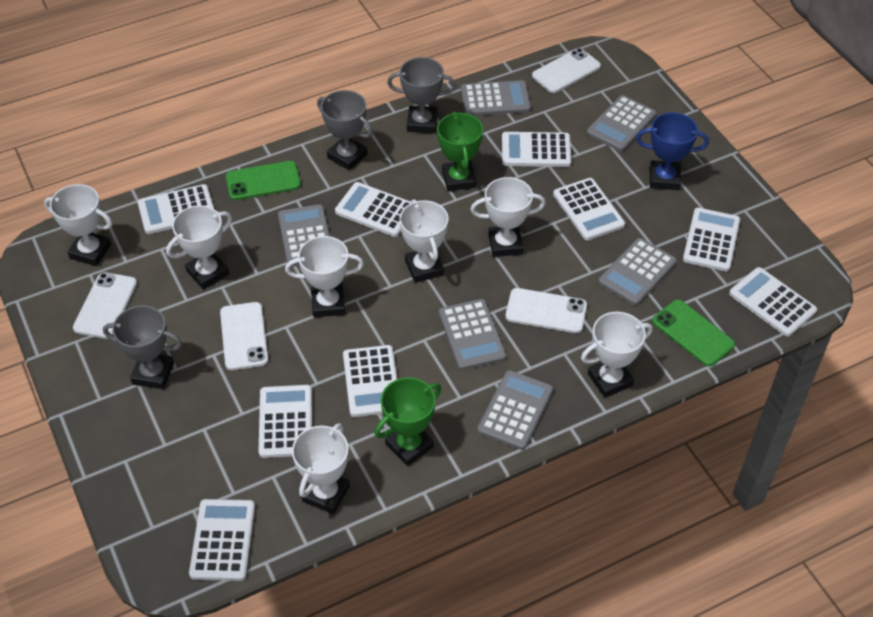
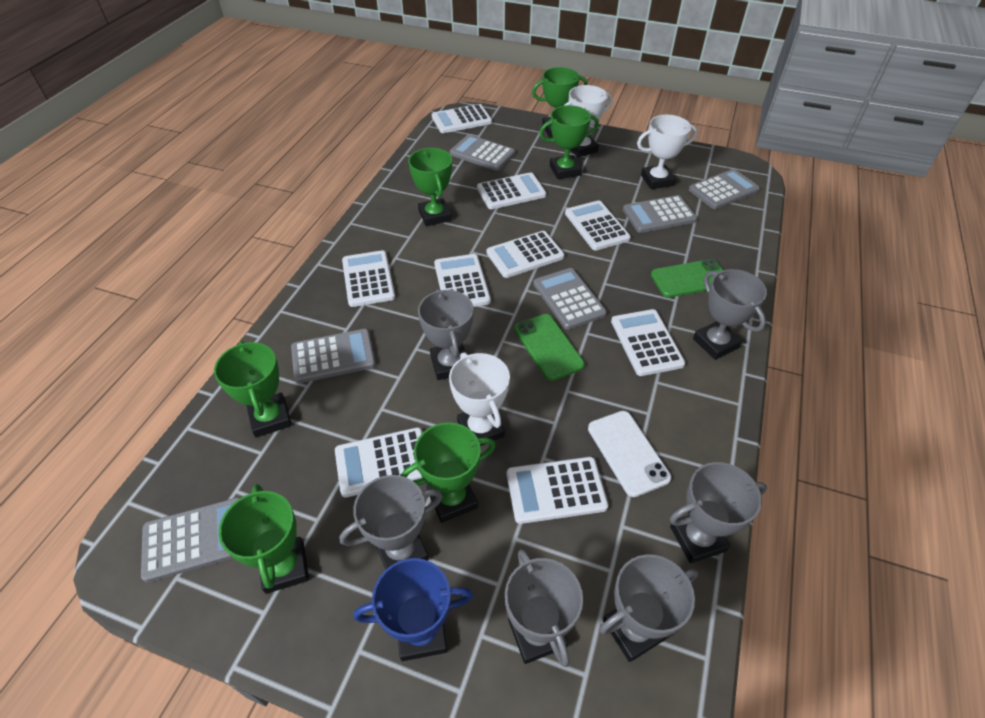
green trophy: 2 -> 6
grey trophy: 3 -> 6
white phone: 4 -> 1
white trophy: 7 -> 3

